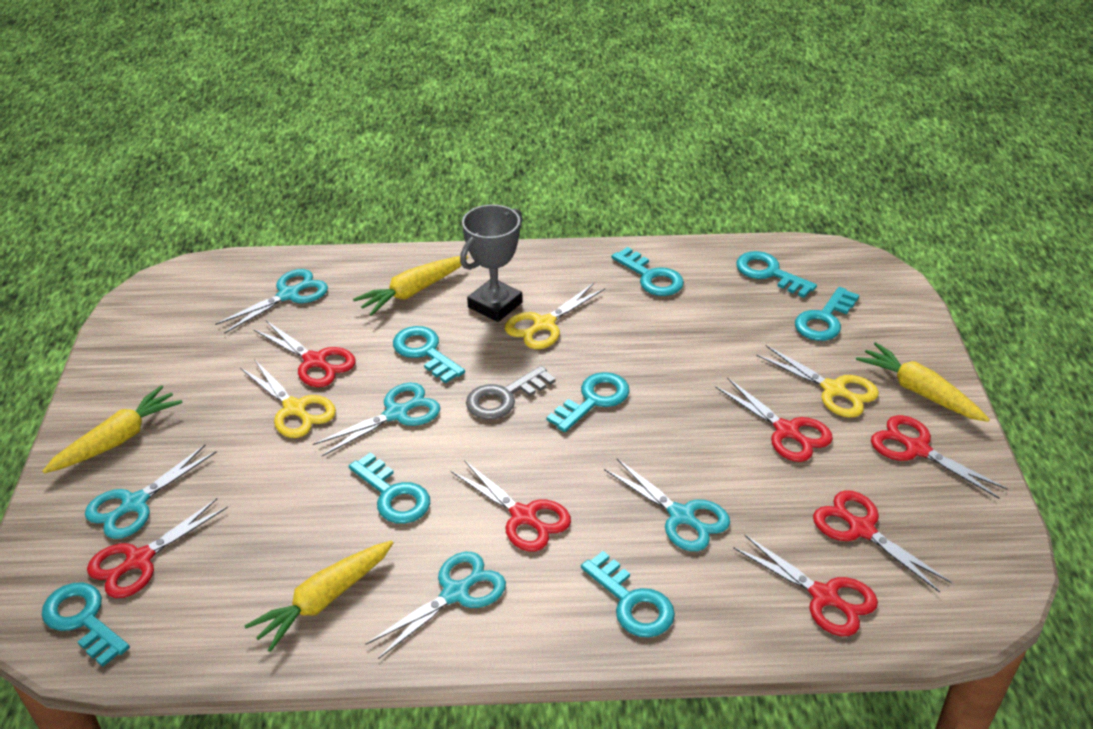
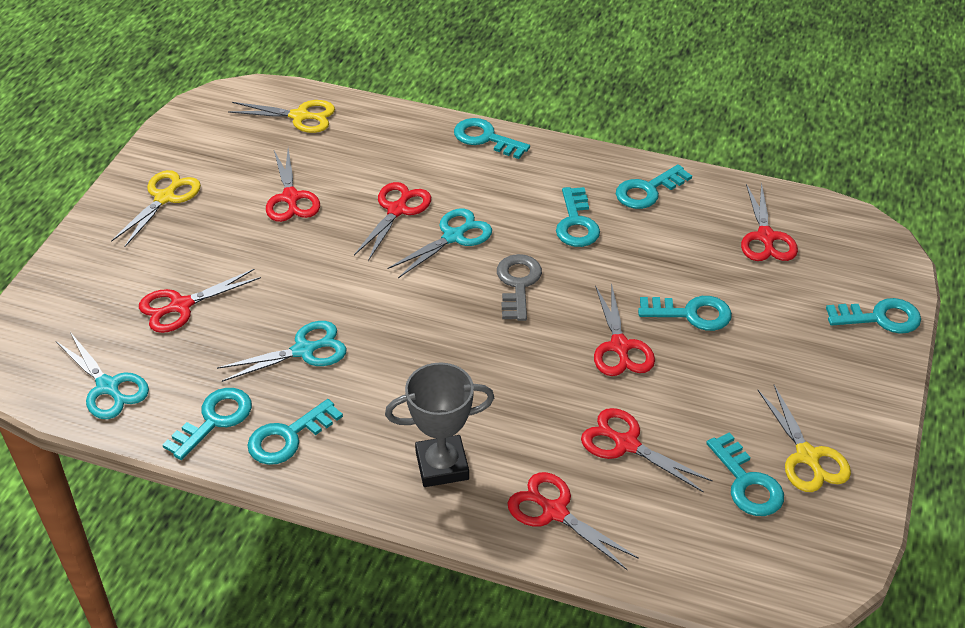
turquoise scissors: 5 -> 3
yellow carrot: 4 -> 0

